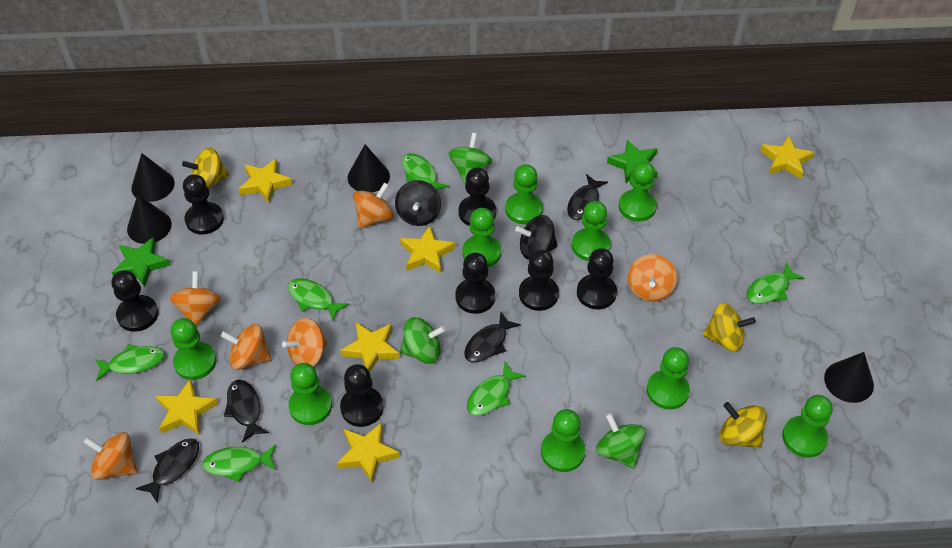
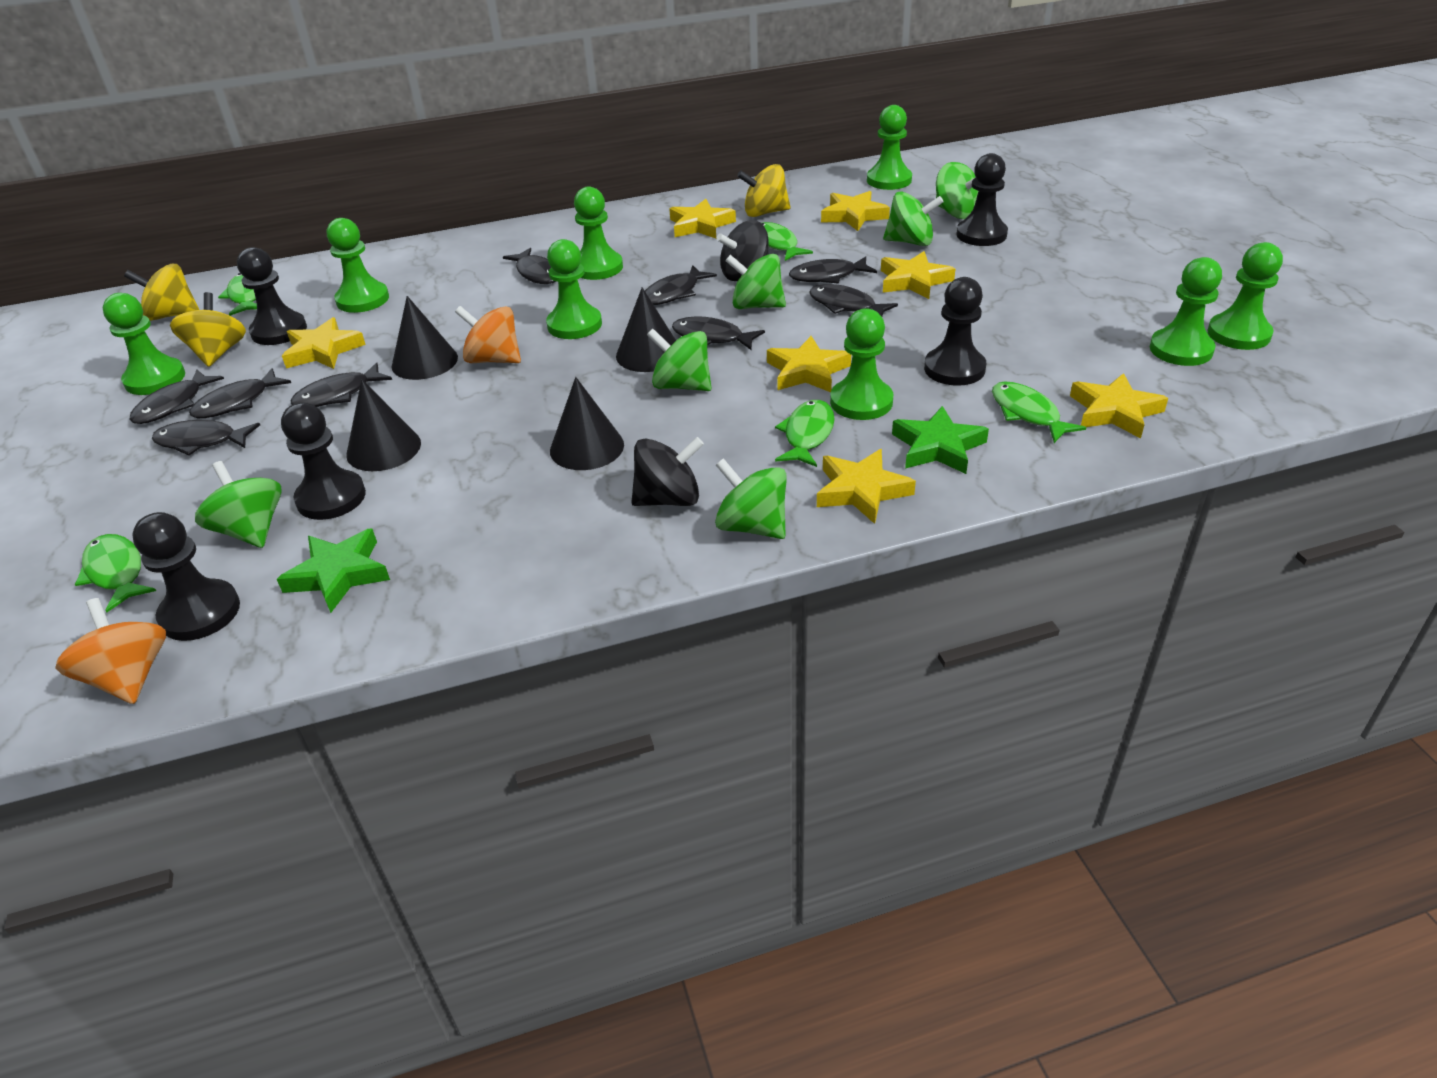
black fish: 4 -> 9
black pawn: 7 -> 5
green fish: 6 -> 5
green pawn: 9 -> 8
green spinning top: 3 -> 6
orange spinning top: 6 -> 2
yellow star: 6 -> 7

